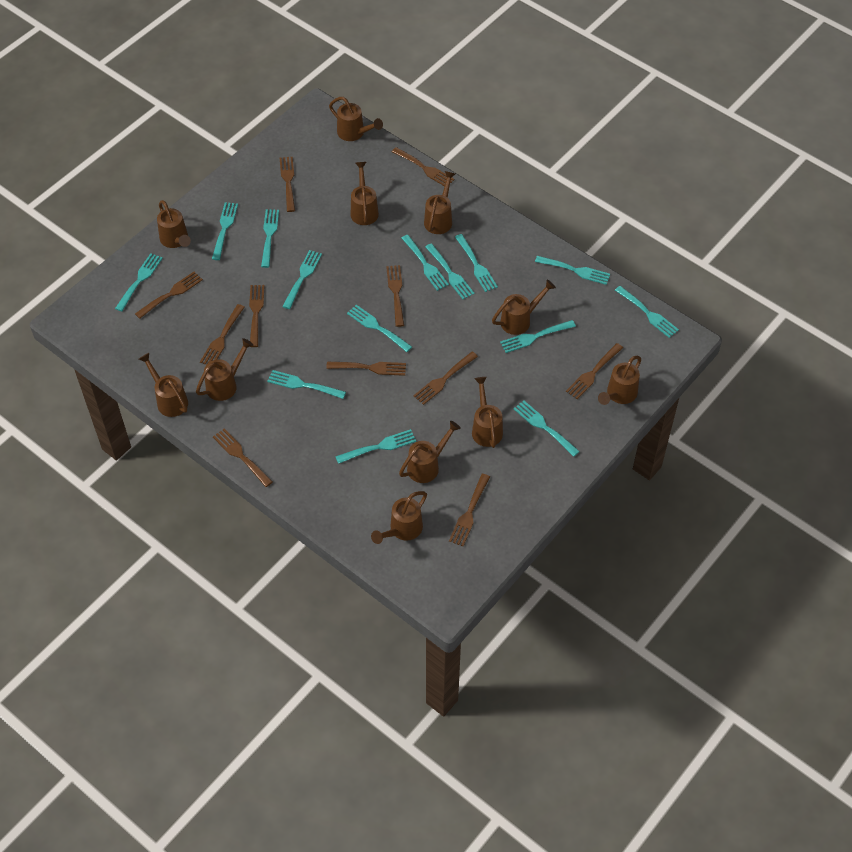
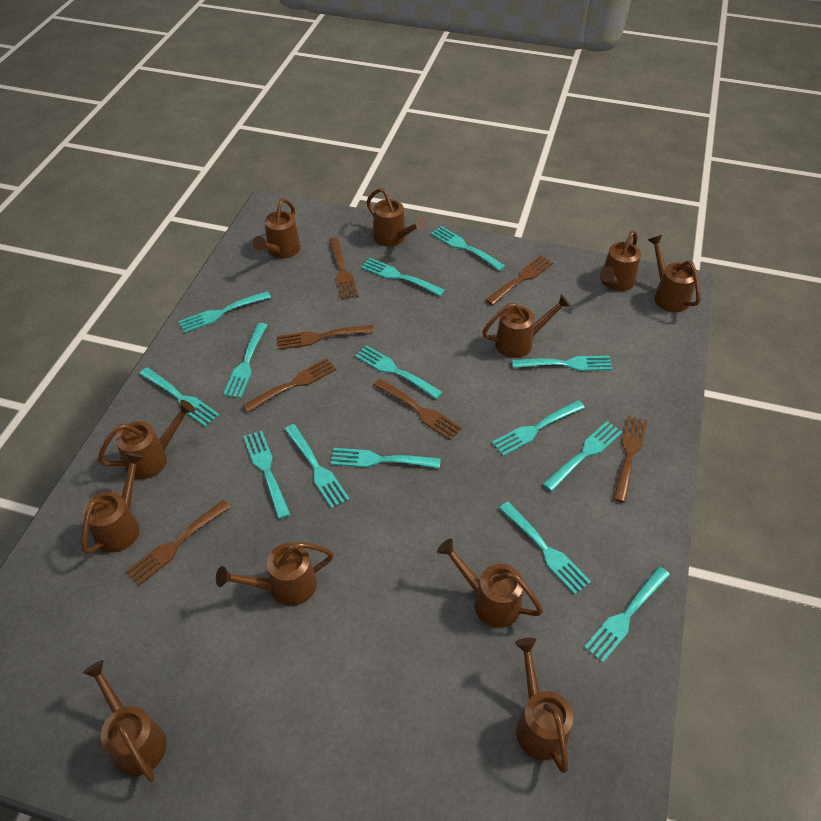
brown fork: 11 -> 7

